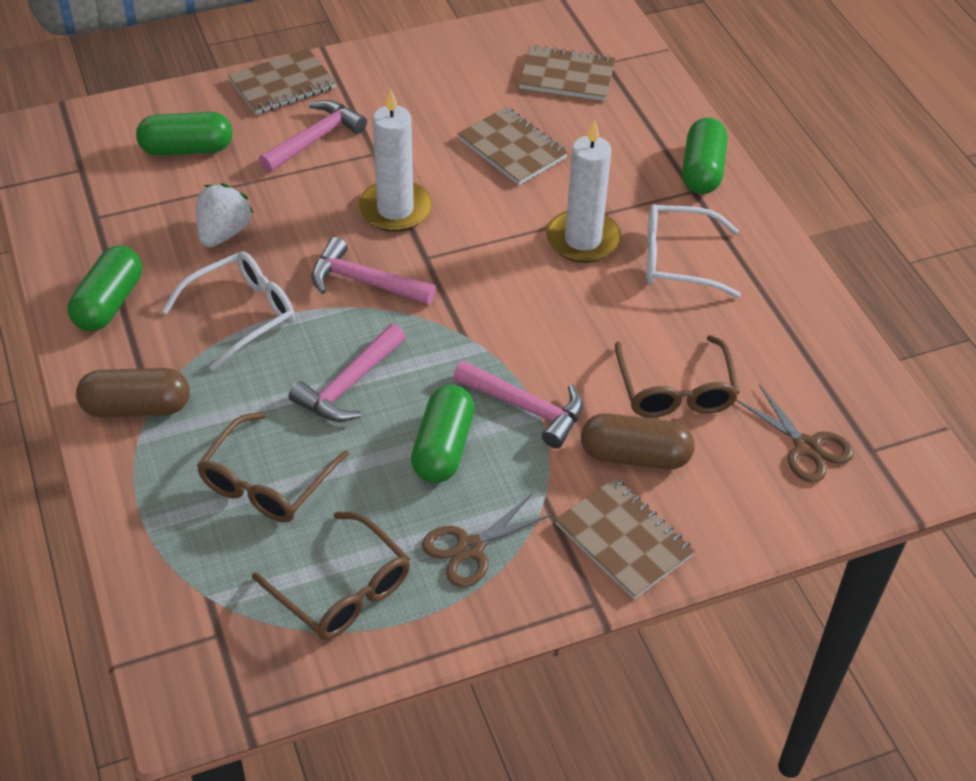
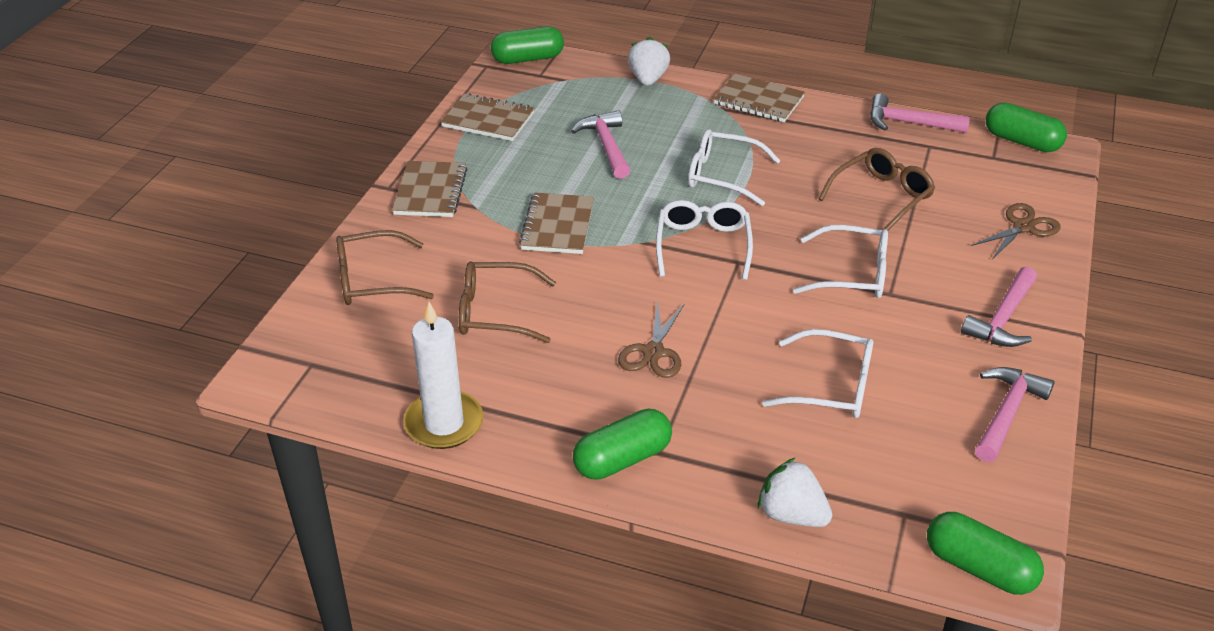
brown capsule: 2 -> 0
white candle: 2 -> 1
white glasses: 2 -> 4
white strawberry: 1 -> 2

